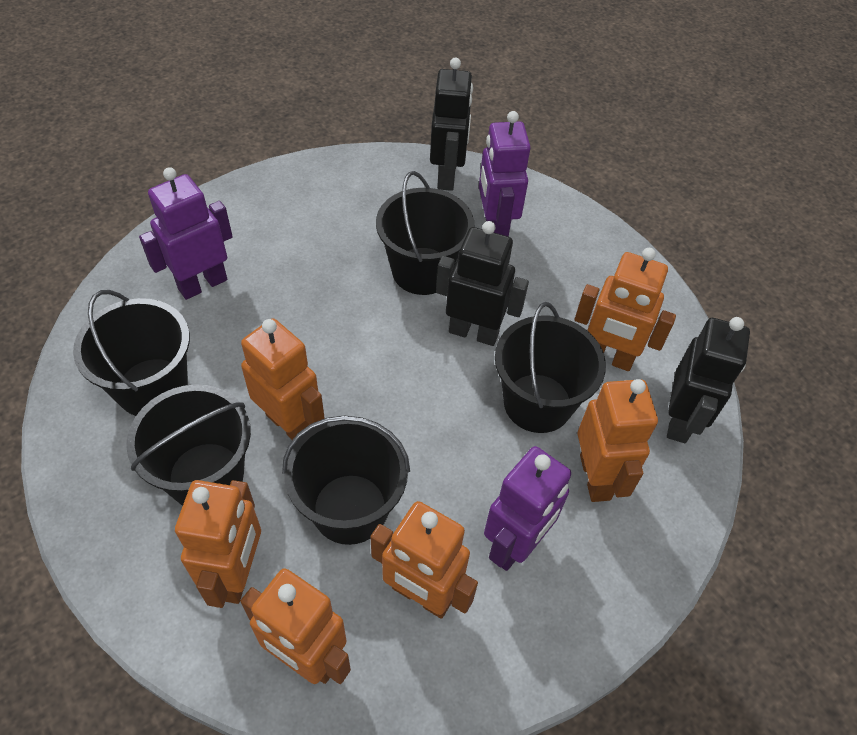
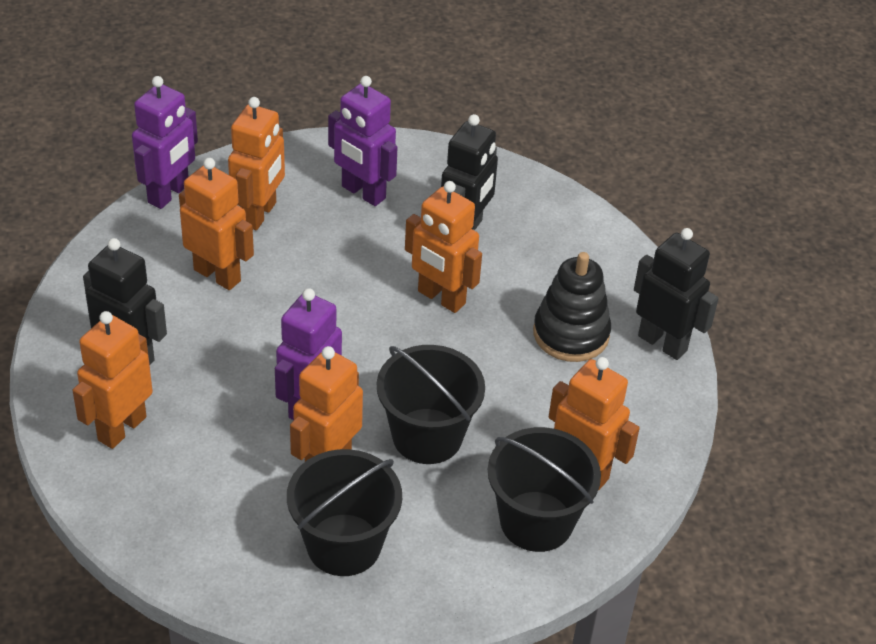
black bucket: 5 -> 3
black stacking toy: 0 -> 1

